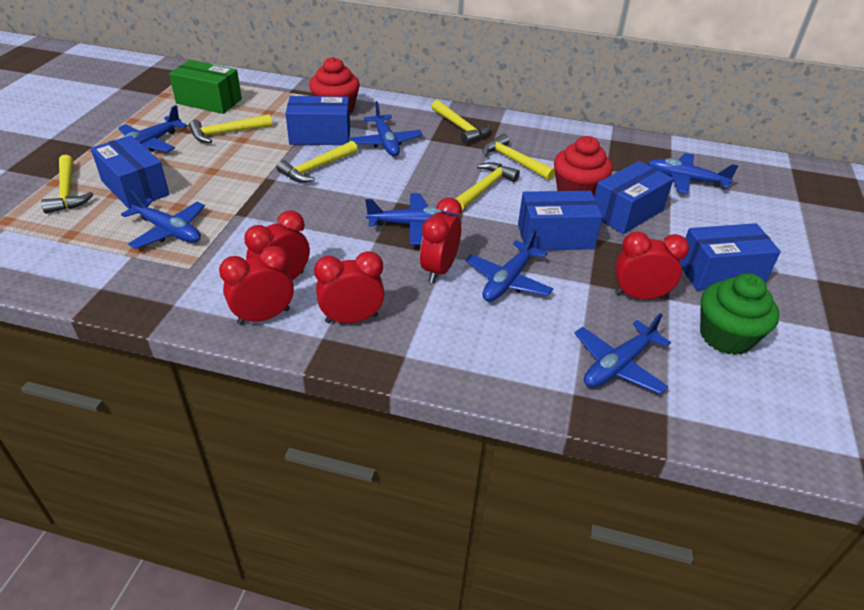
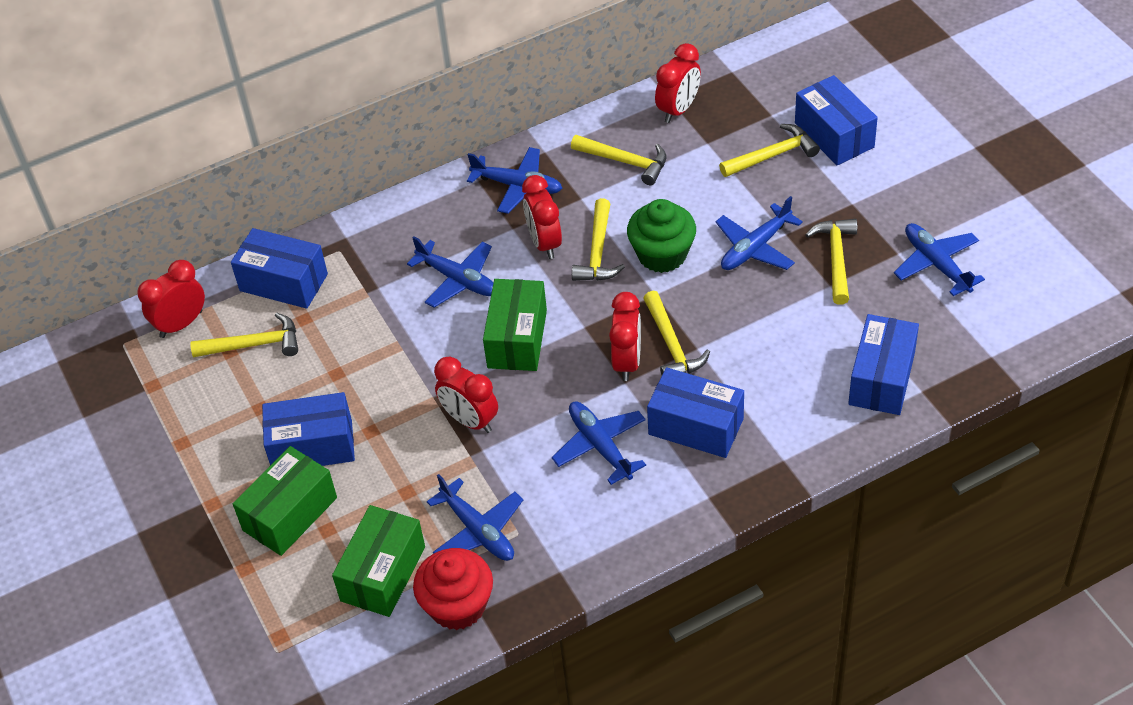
blue plane: 7 -> 6
green box: 1 -> 3
red cupcake: 2 -> 1

